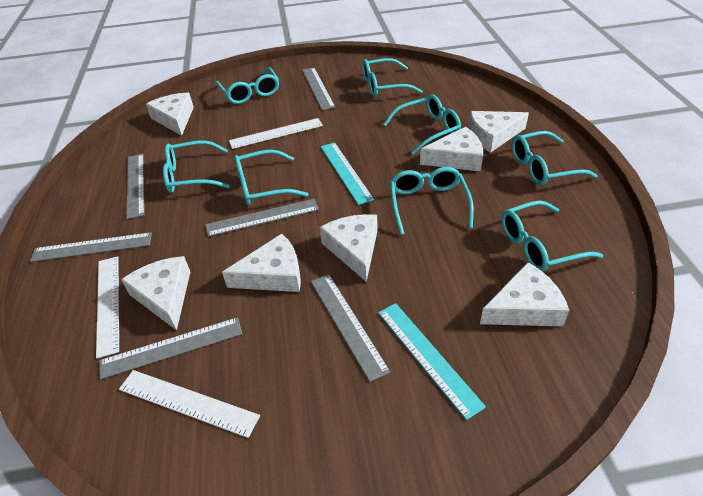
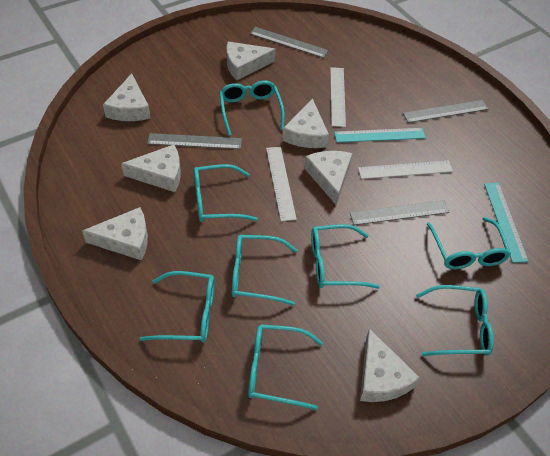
grey ruler: 6 -> 4

